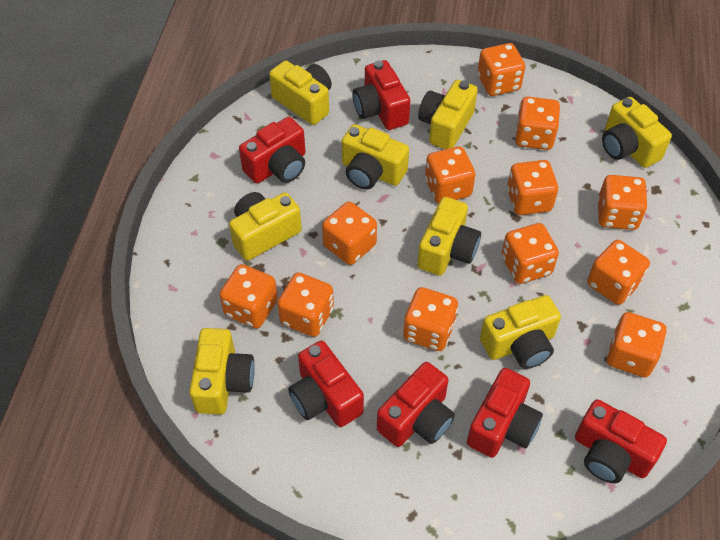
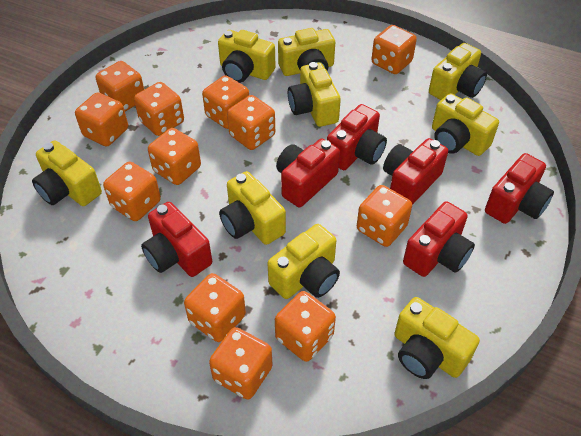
yellow camera: 8 -> 9

